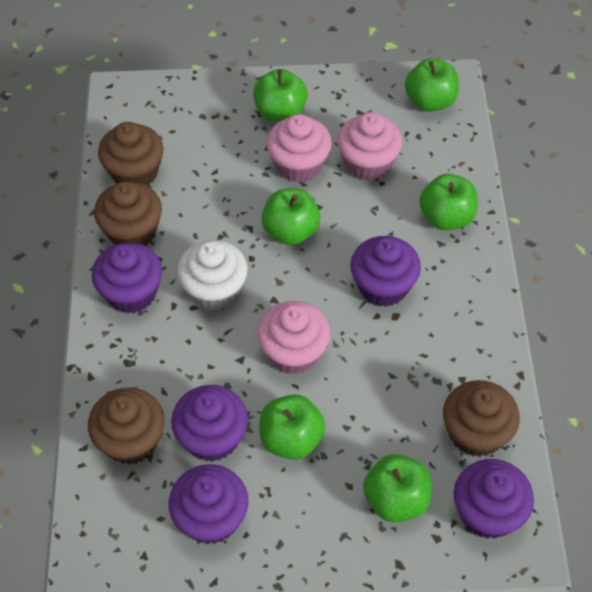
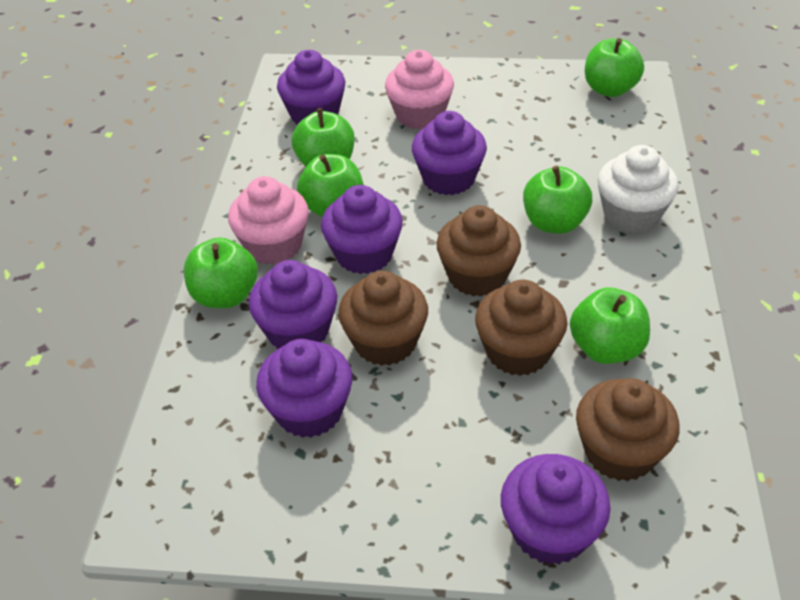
pink cupcake: 3 -> 2
purple cupcake: 5 -> 6

